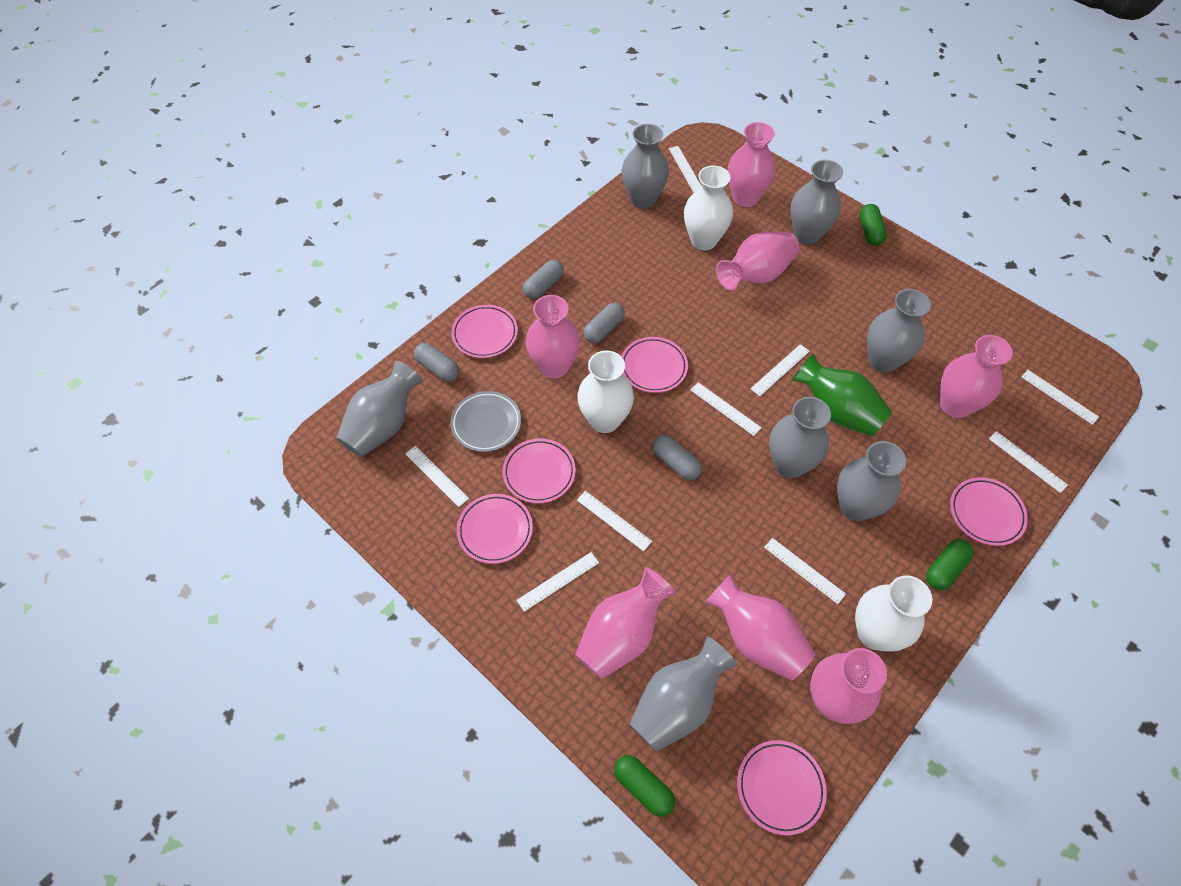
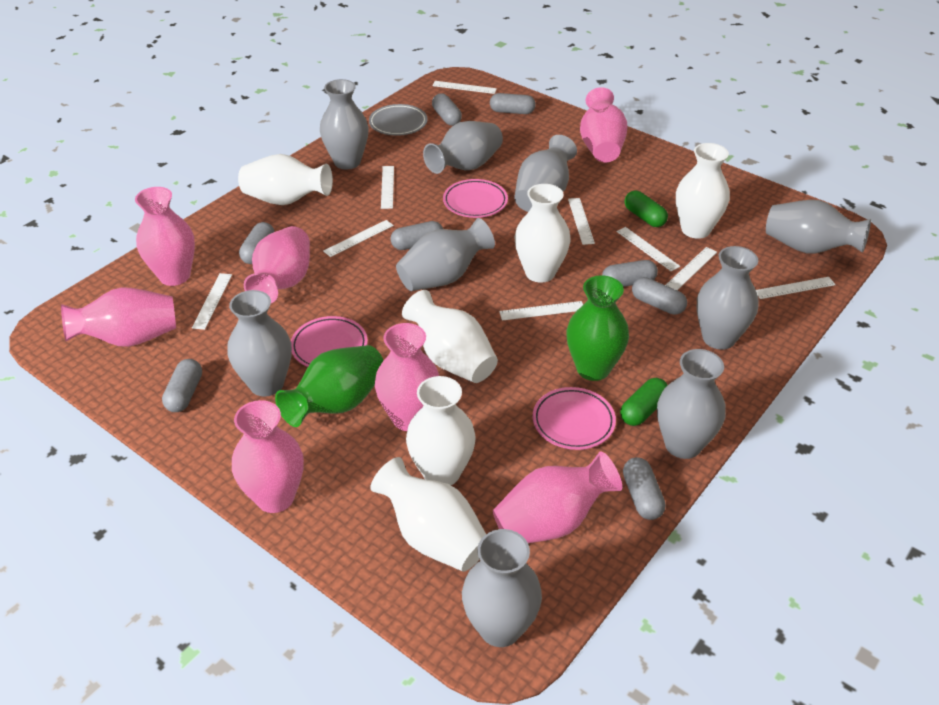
green capsule: 3 -> 2
green vase: 1 -> 2
grey capsule: 4 -> 8
grey vase: 7 -> 9
pink plate: 6 -> 3
white vase: 3 -> 6

